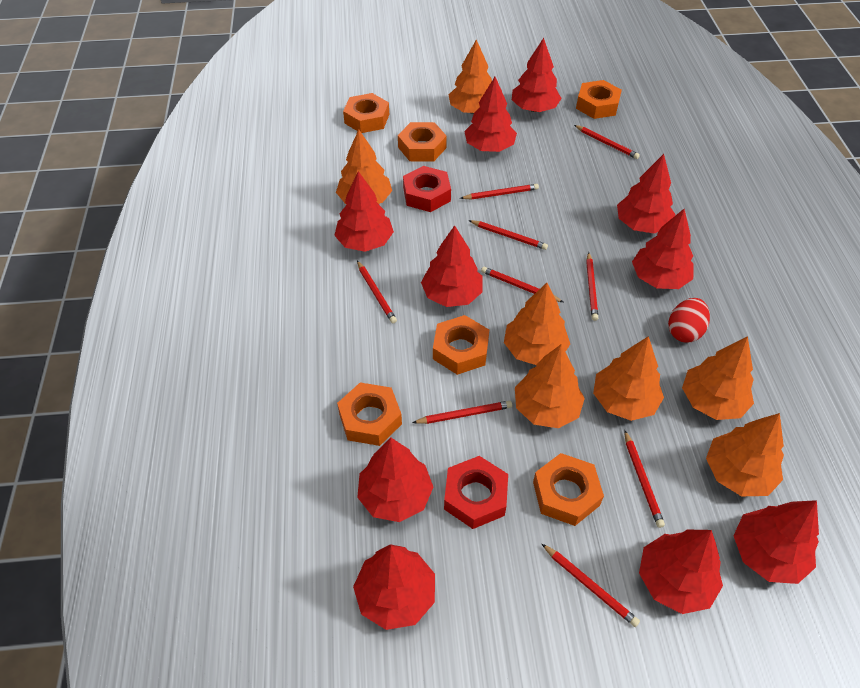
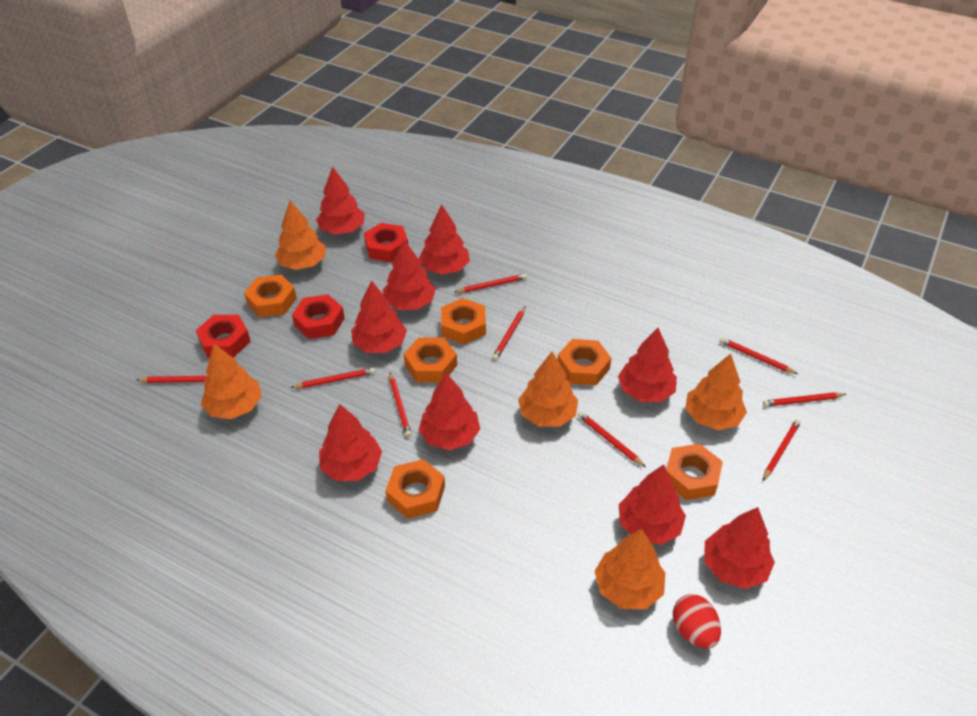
orange tree: 7 -> 5
red nut: 2 -> 3
red tree: 10 -> 9

